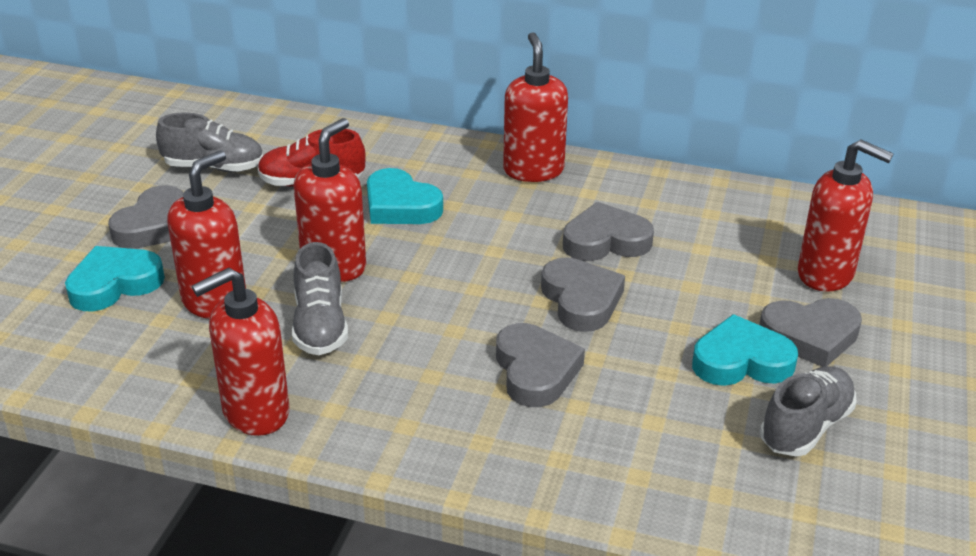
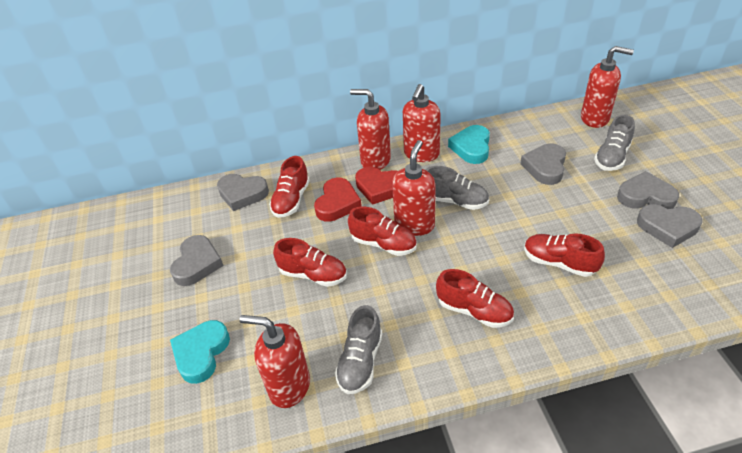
red heart: 0 -> 2
red shoe: 1 -> 5
turquoise heart: 3 -> 2

